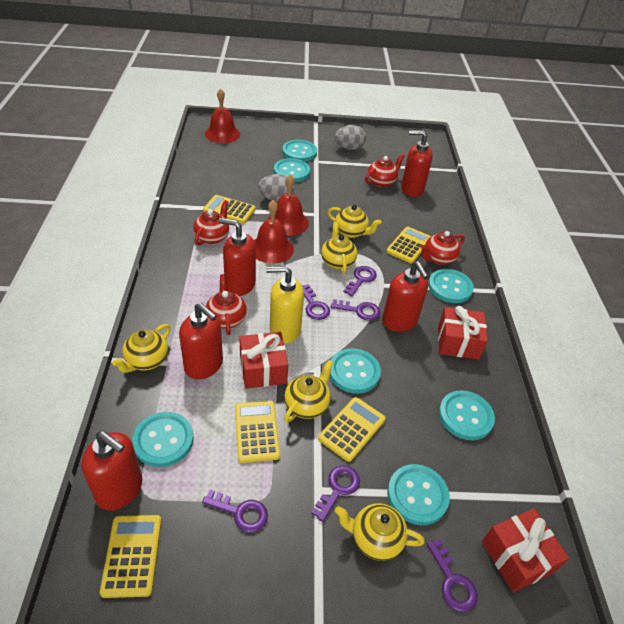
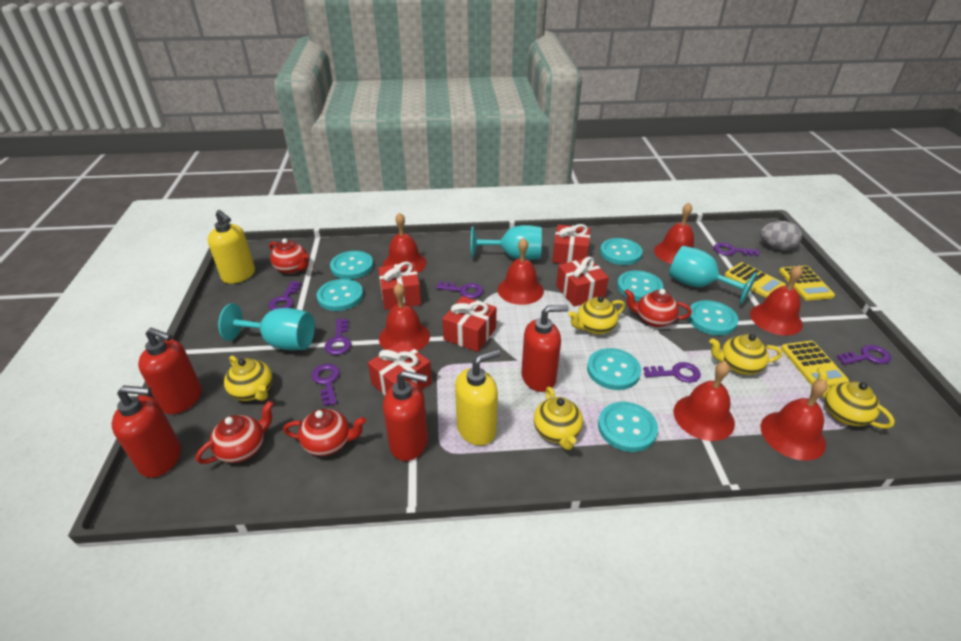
grey egg: 2 -> 1
purple key: 6 -> 7
red bell: 3 -> 7
red gift: 3 -> 5
red soap dispenser: 5 -> 4
turquoise goblet: 0 -> 3
yellow calculator: 5 -> 3
yellow soap dispenser: 1 -> 2

